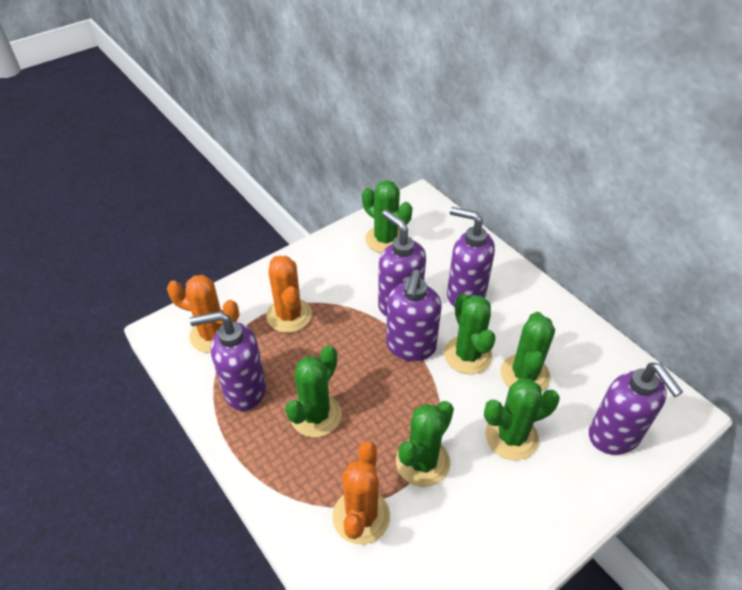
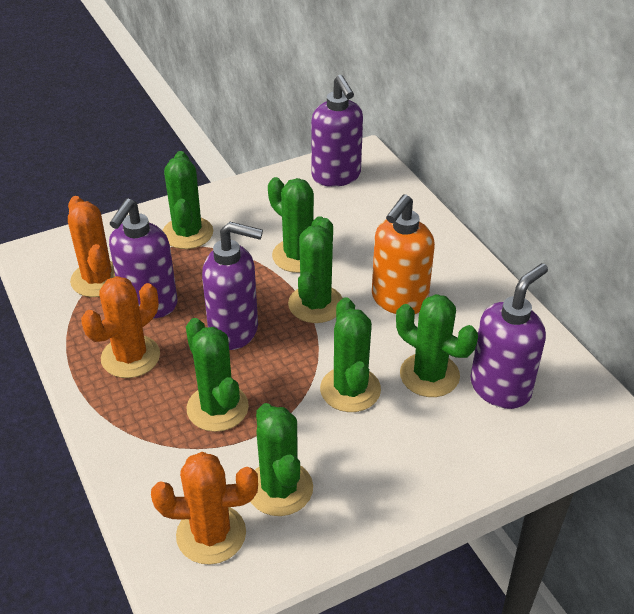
green cactus: 6 -> 7
orange soap dispenser: 0 -> 1
purple soap dispenser: 5 -> 4

